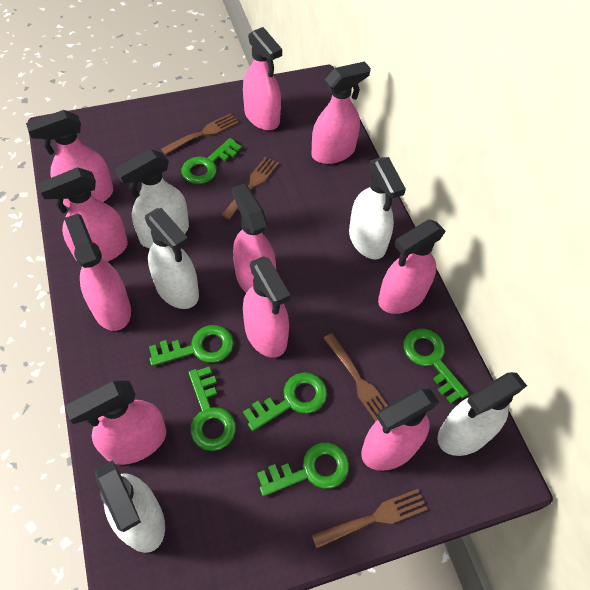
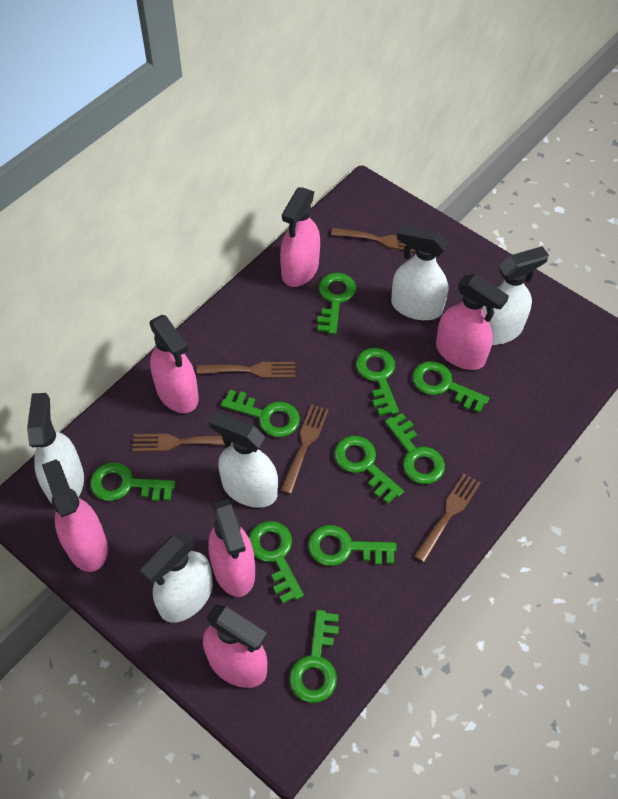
brown fork: 4 -> 5
green key: 6 -> 10
pink spray bottle: 10 -> 6

